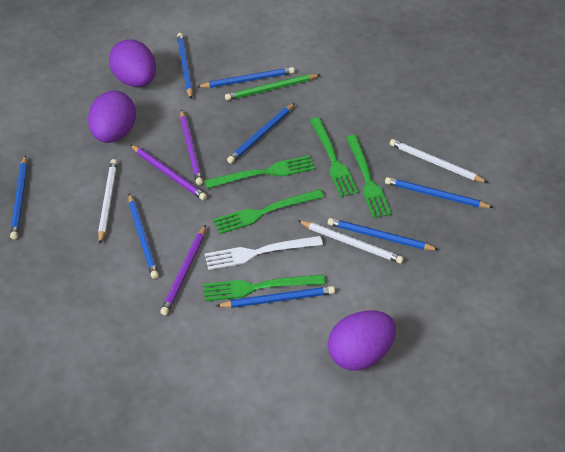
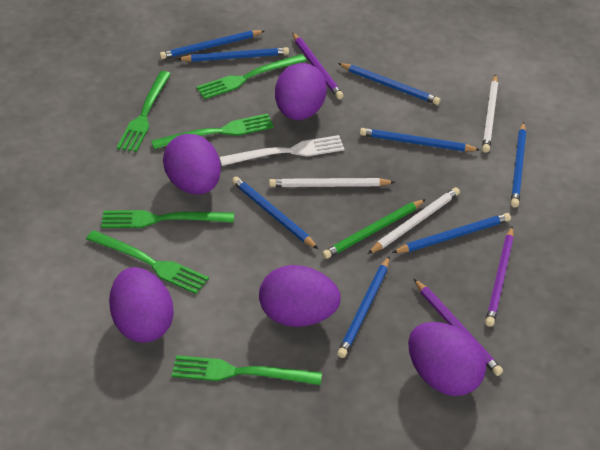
green fork: 5 -> 6
purple egg: 3 -> 5

